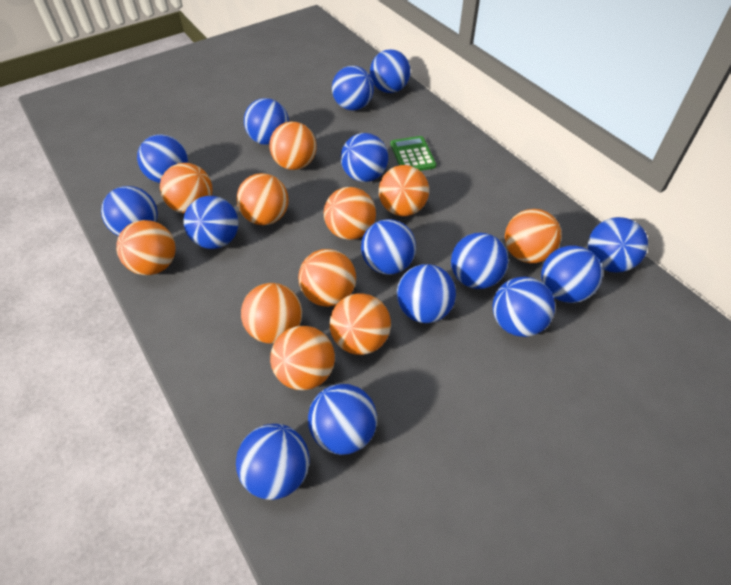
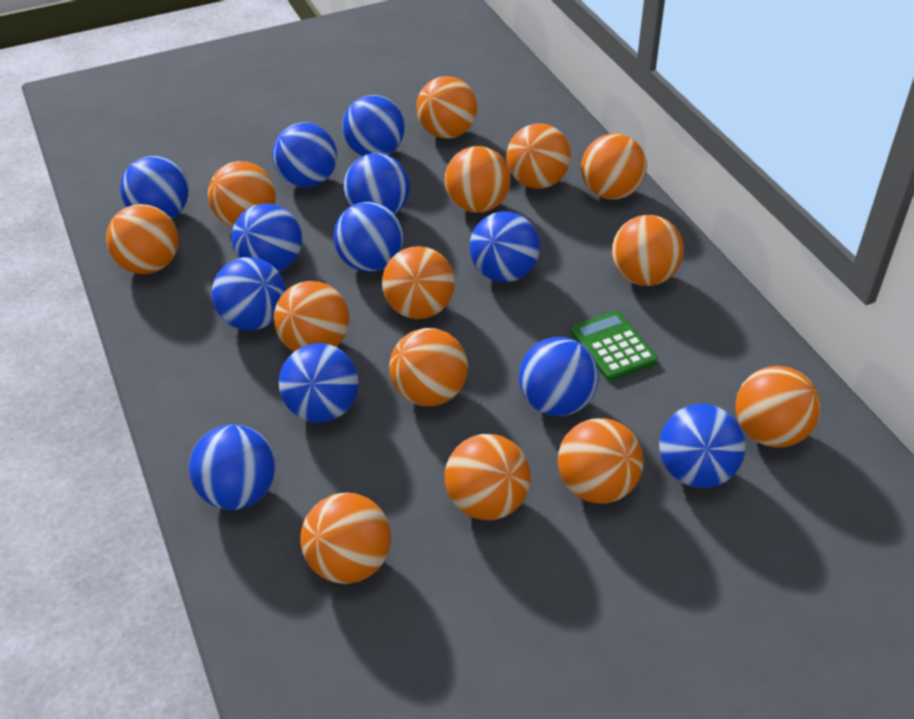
blue ball: 15 -> 12
orange ball: 11 -> 14

